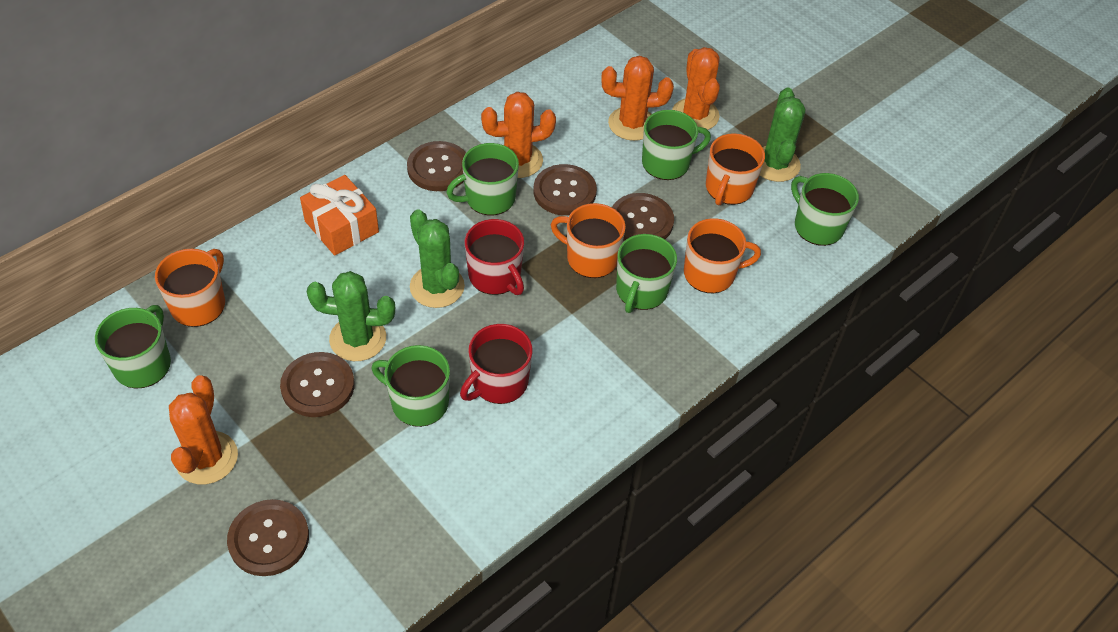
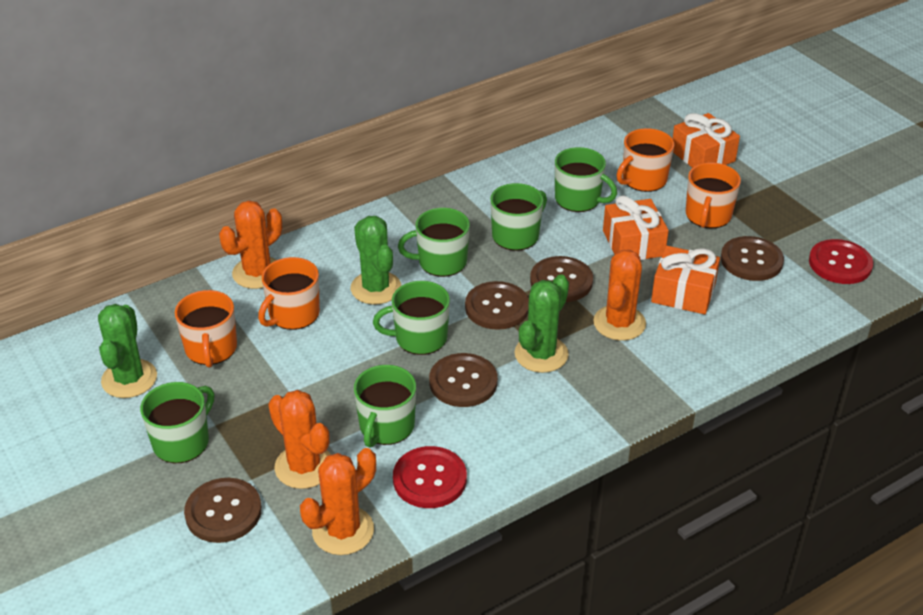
orange gift: 1 -> 3
red button: 0 -> 2
red mug: 2 -> 0

